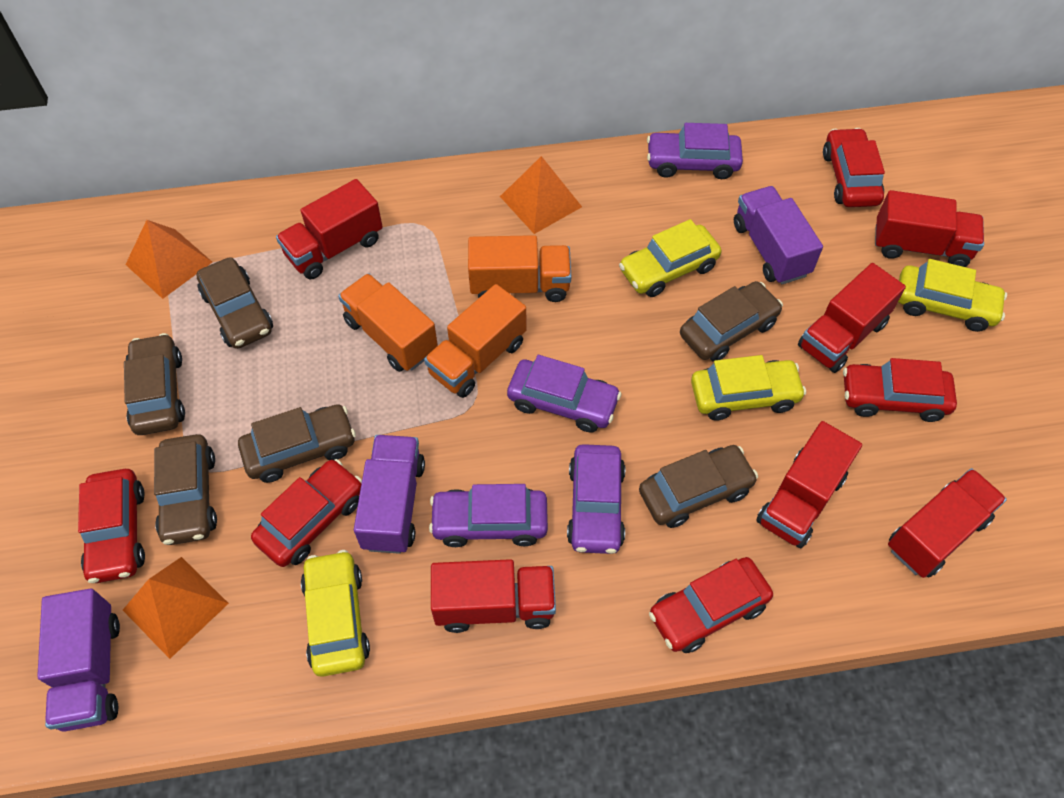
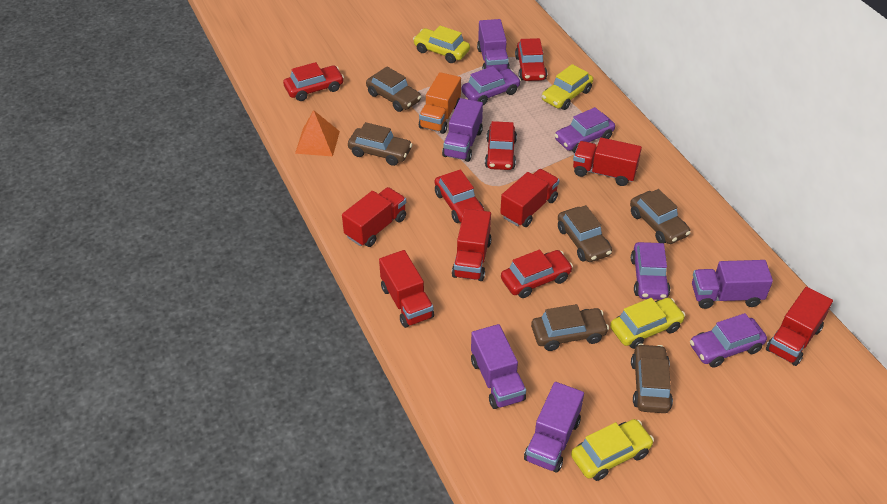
orange pyramid: 3 -> 1
orange truck: 3 -> 1
purple truck: 3 -> 5

